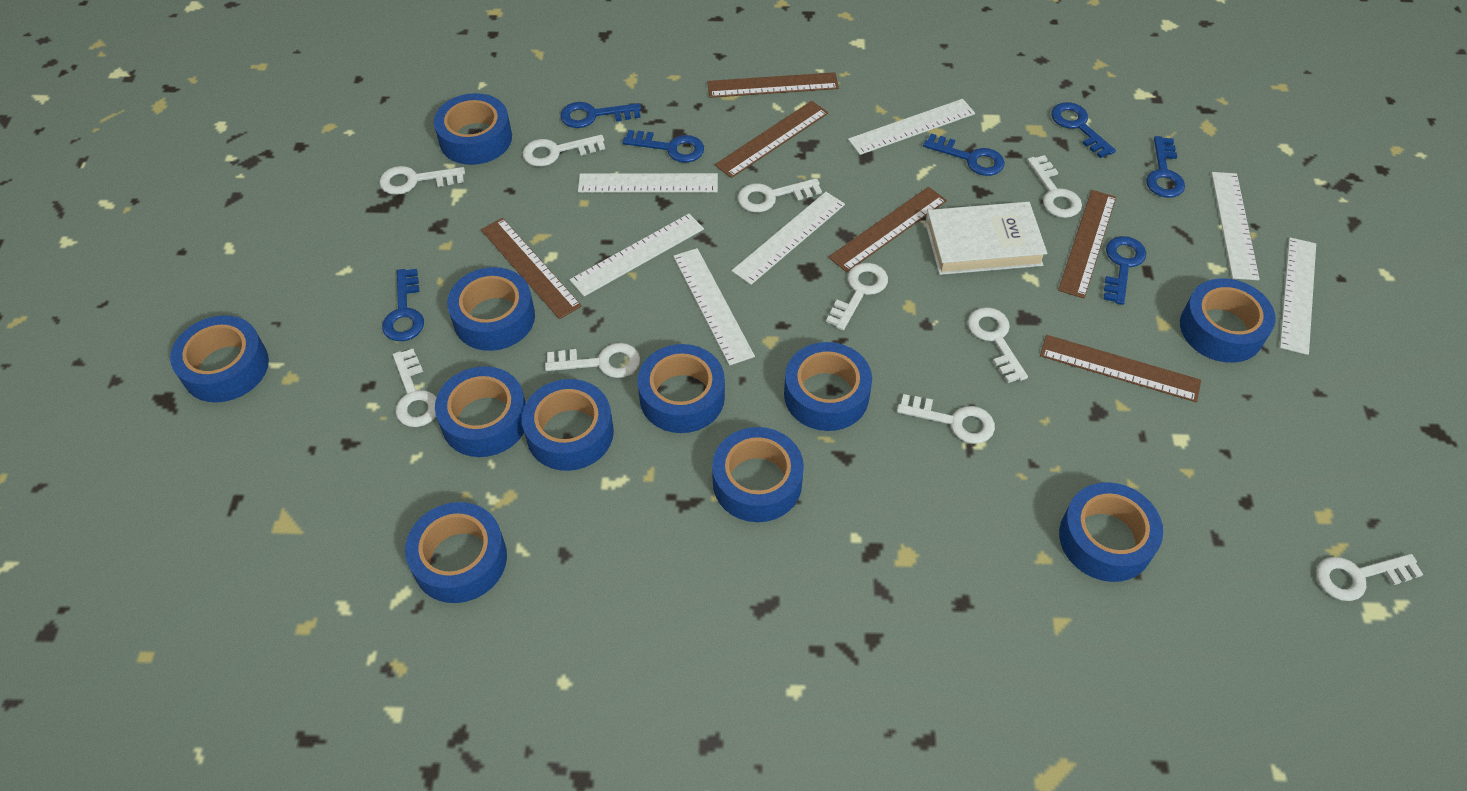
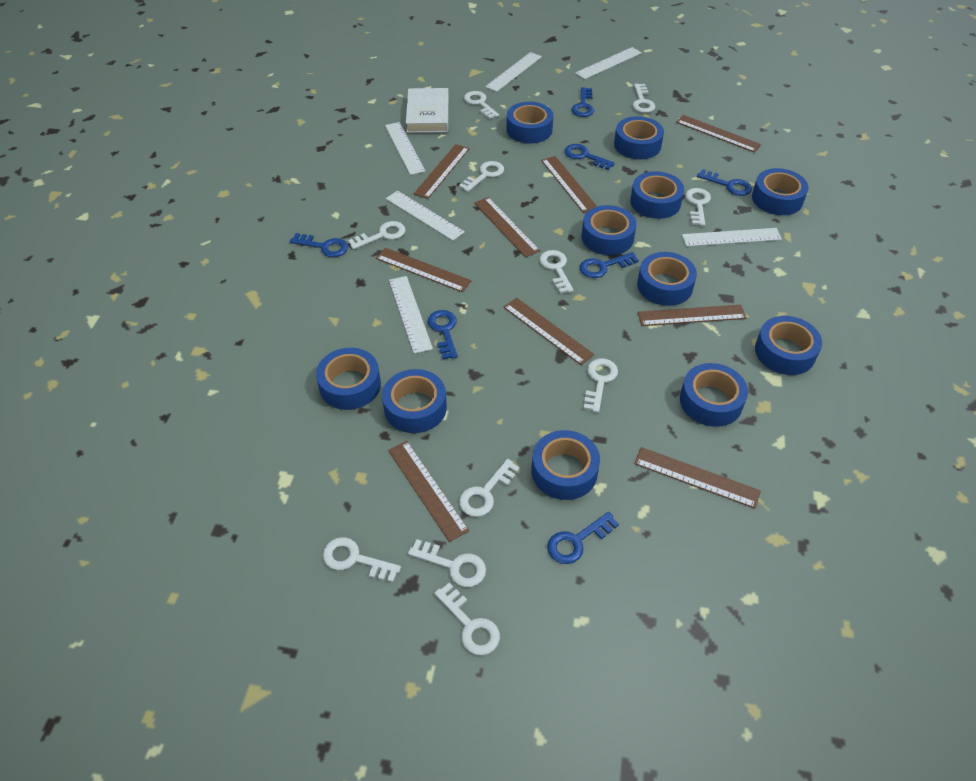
brown ruler: 6 -> 9
white key: 10 -> 11
white ruler: 7 -> 6

